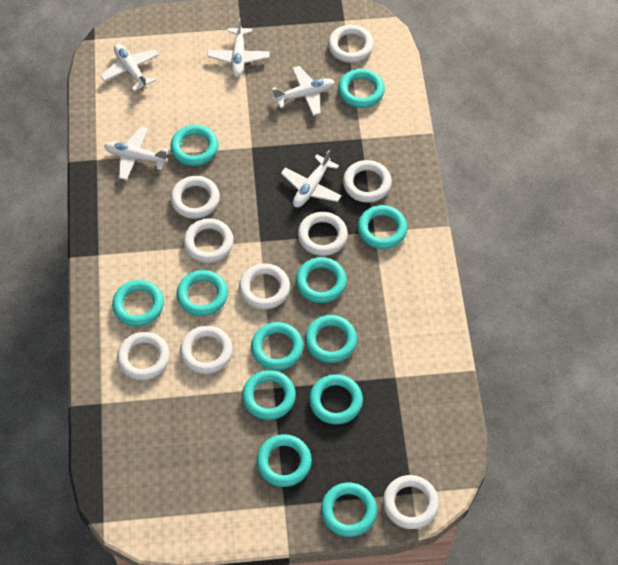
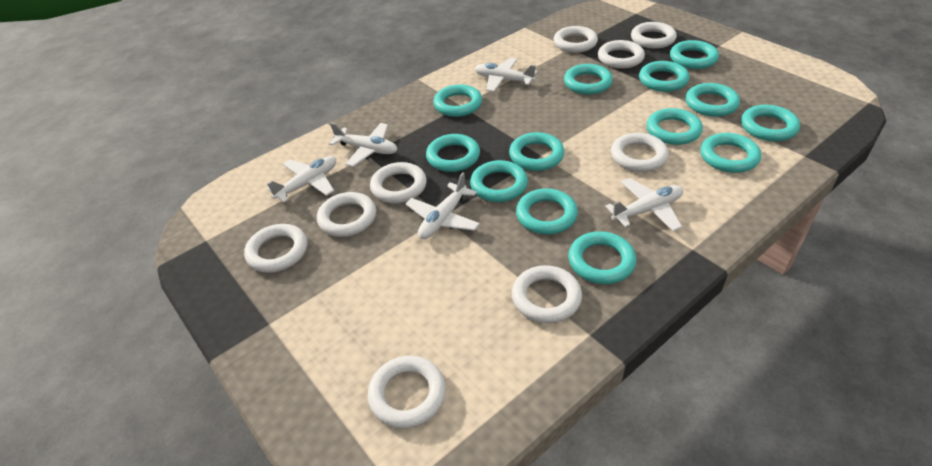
turquoise ring: 12 -> 13

